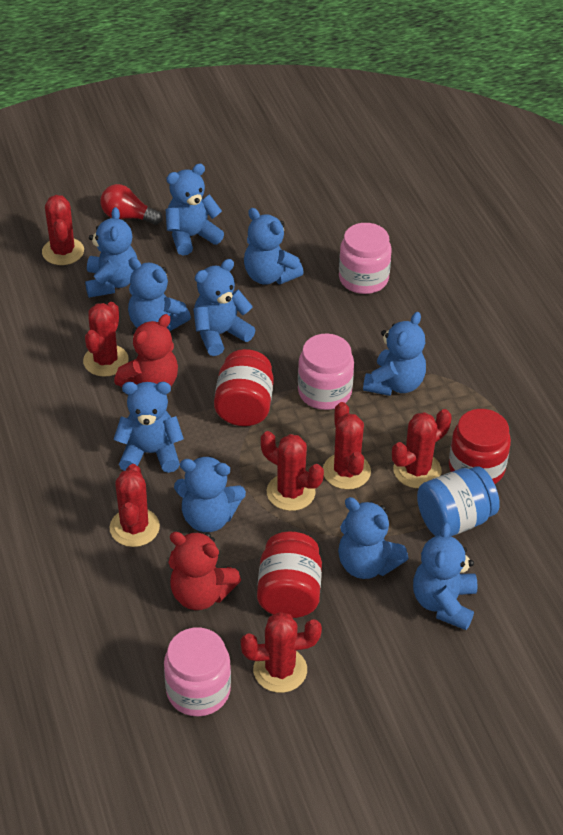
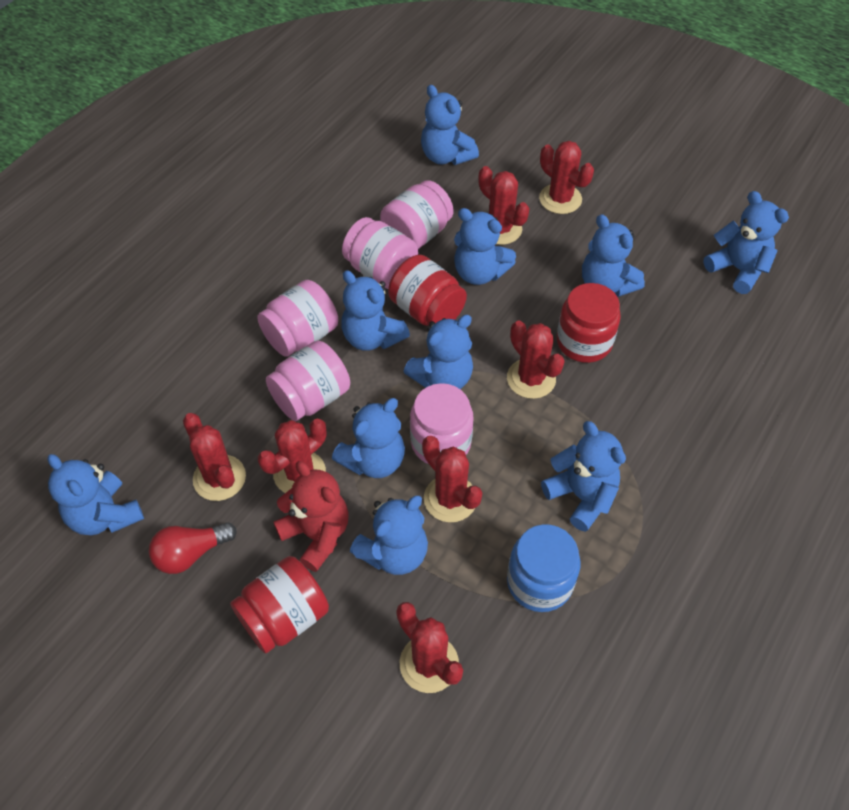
pink jar: 3 -> 5
red teddy bear: 2 -> 1

